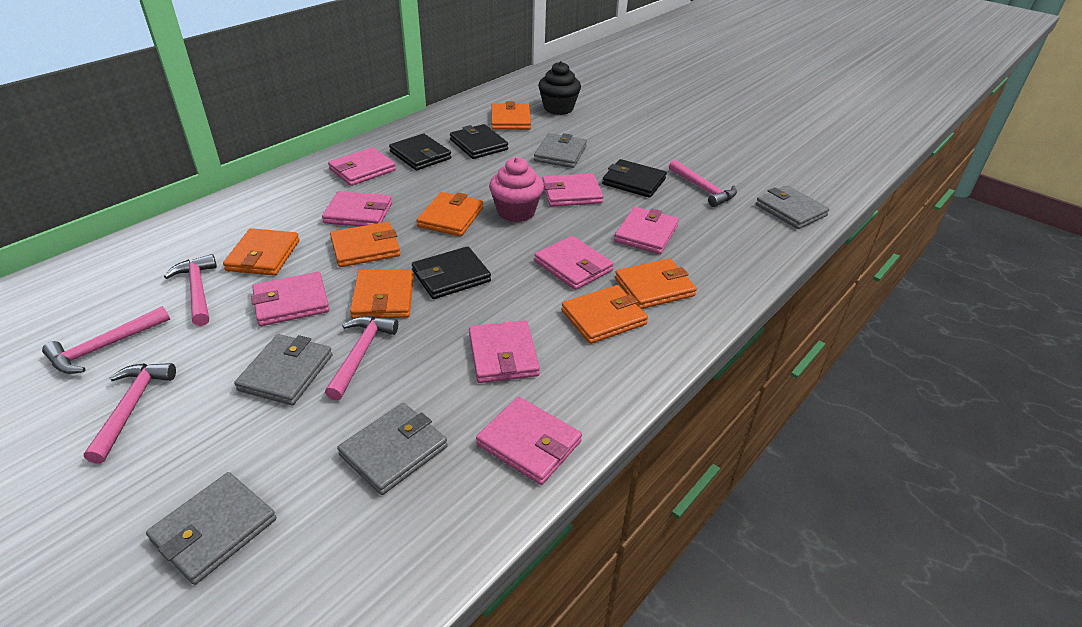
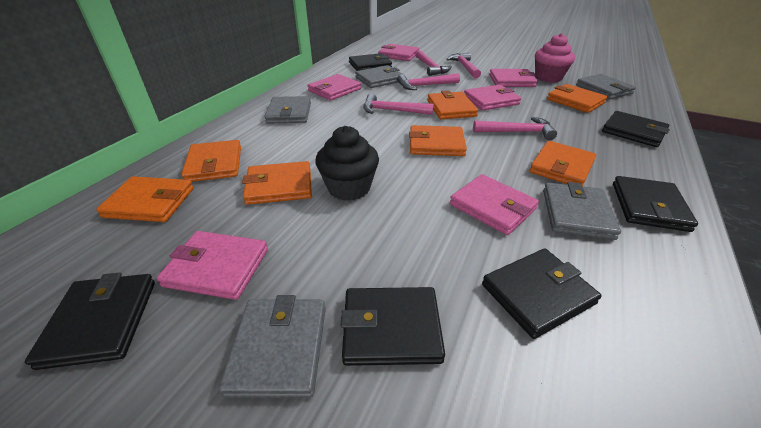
black wallet: 4 -> 6
pink wallet: 8 -> 6

